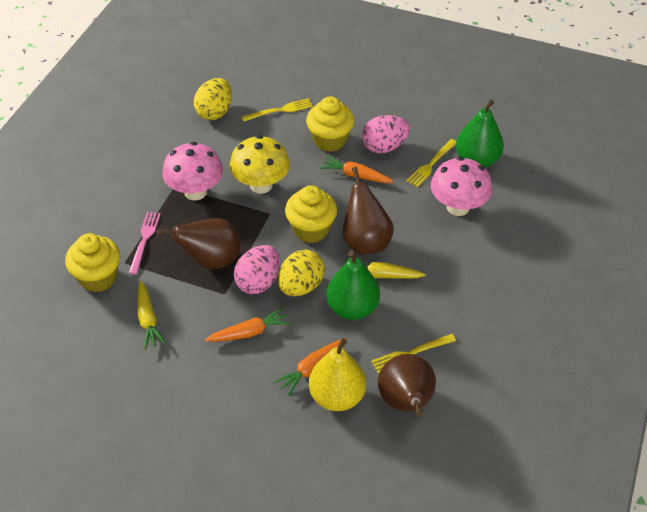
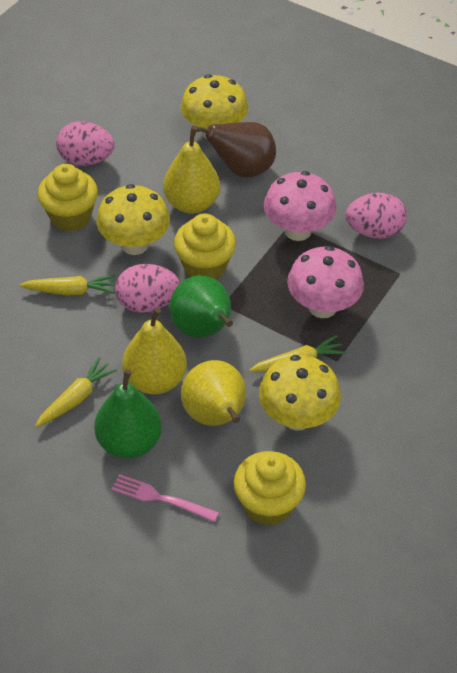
brown pear: 3 -> 1
orange carrot: 3 -> 0
pink egg: 2 -> 3
yellow carrot: 2 -> 3
yellow egg: 2 -> 0
yellow fork: 3 -> 0
yellow mushroom: 1 -> 3
yellow pear: 1 -> 3

